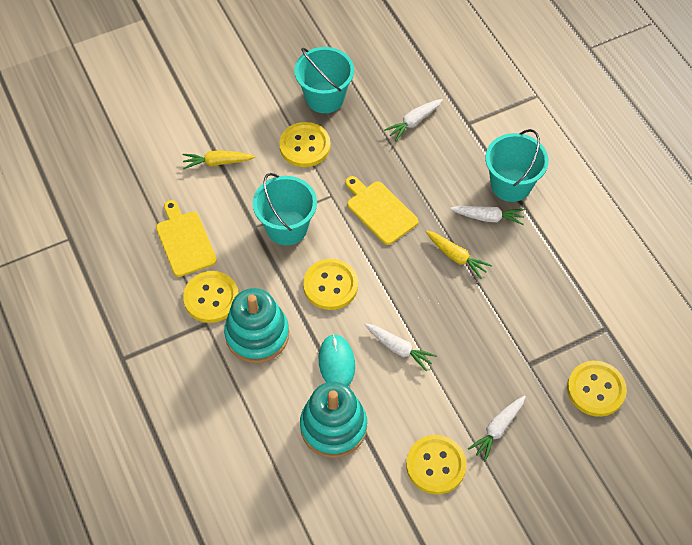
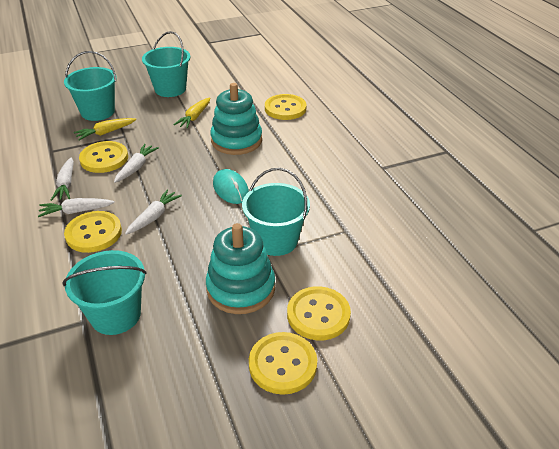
turquoise bucket: 3 -> 4
yellow cutting board: 2 -> 0

